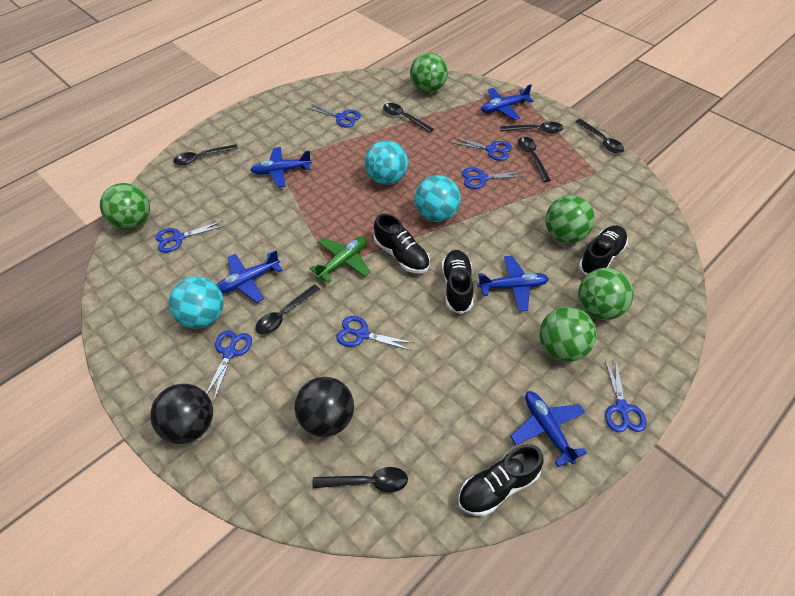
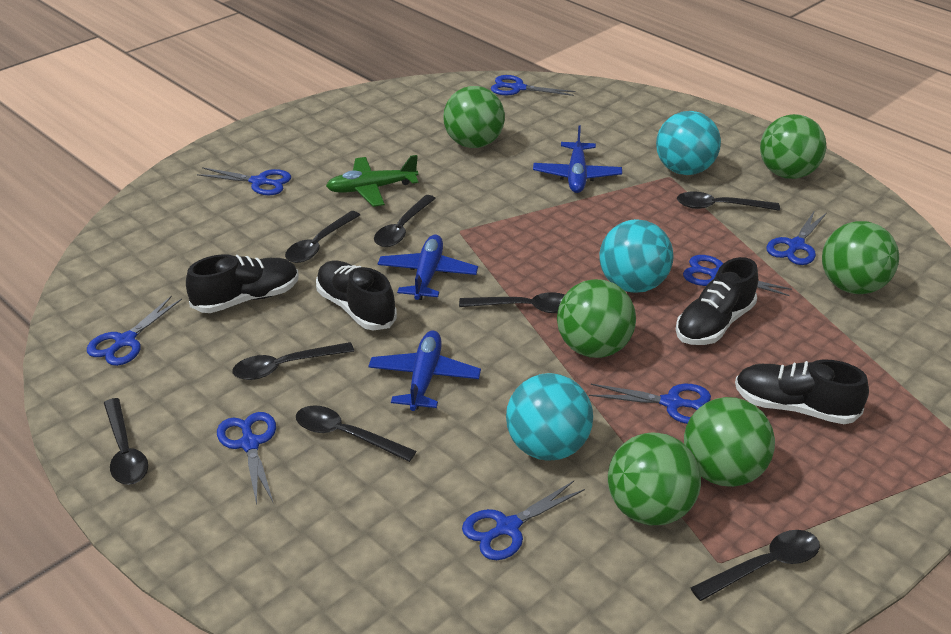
black ball: 2 -> 0
black spoon: 7 -> 8
blue plane: 5 -> 3
blue scissors: 7 -> 8
green ball: 5 -> 6

